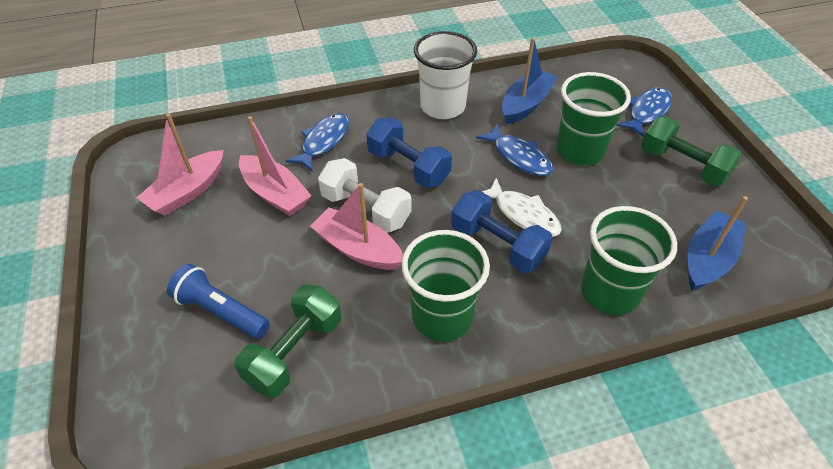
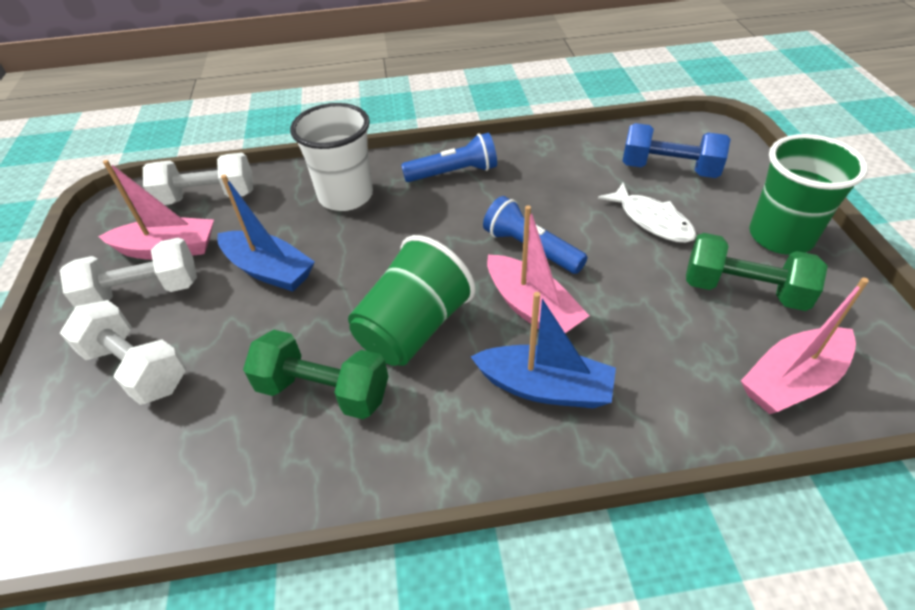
blue dumbbell: 2 -> 1
blue fish: 3 -> 0
blue flashlight: 1 -> 2
green cup: 3 -> 2
white dumbbell: 1 -> 3

